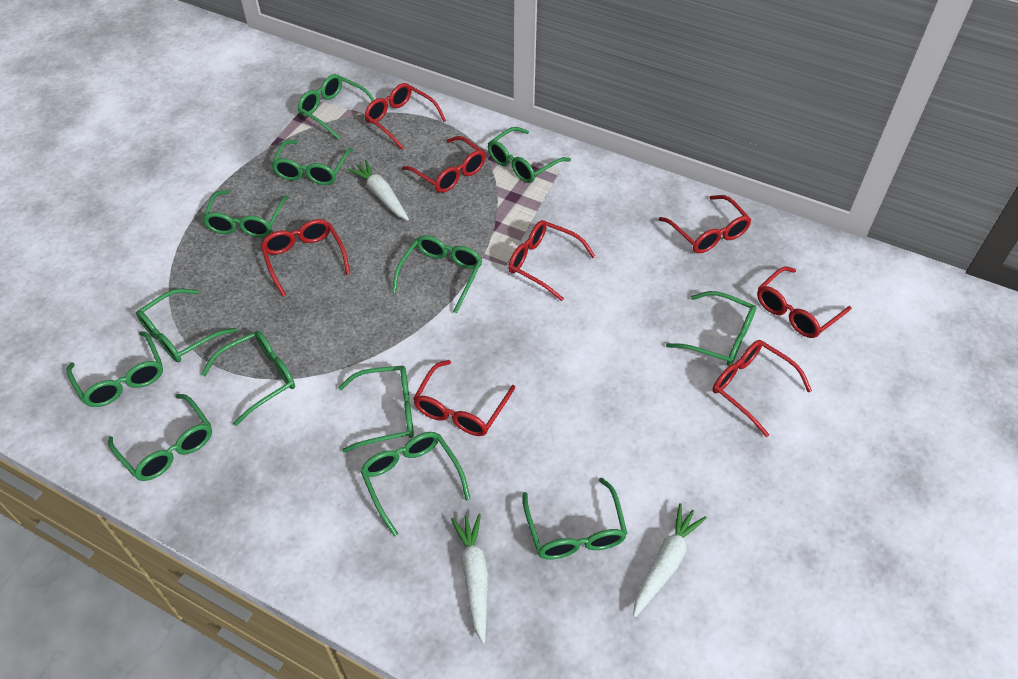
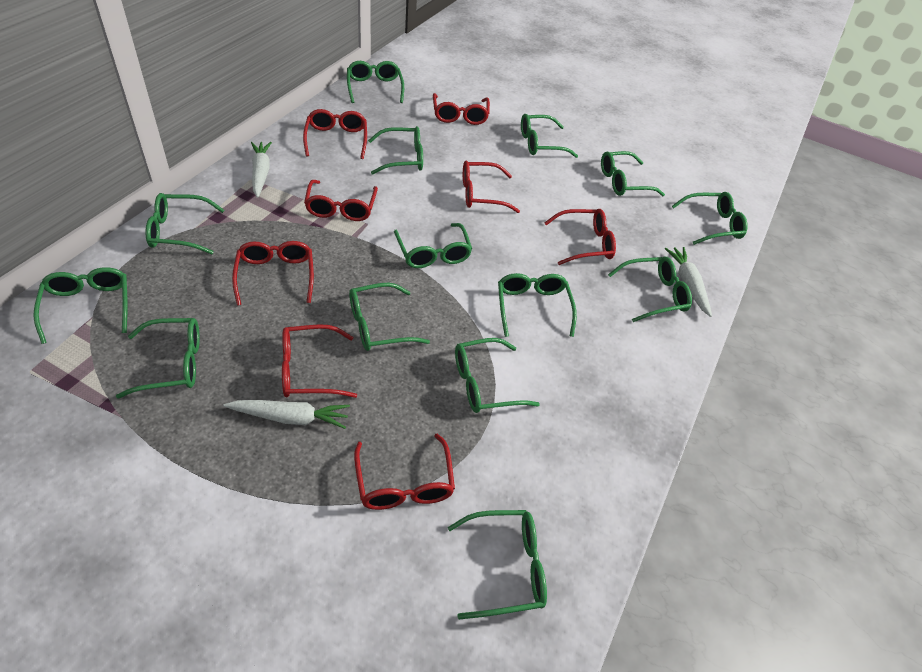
green glasses: 13 -> 14

